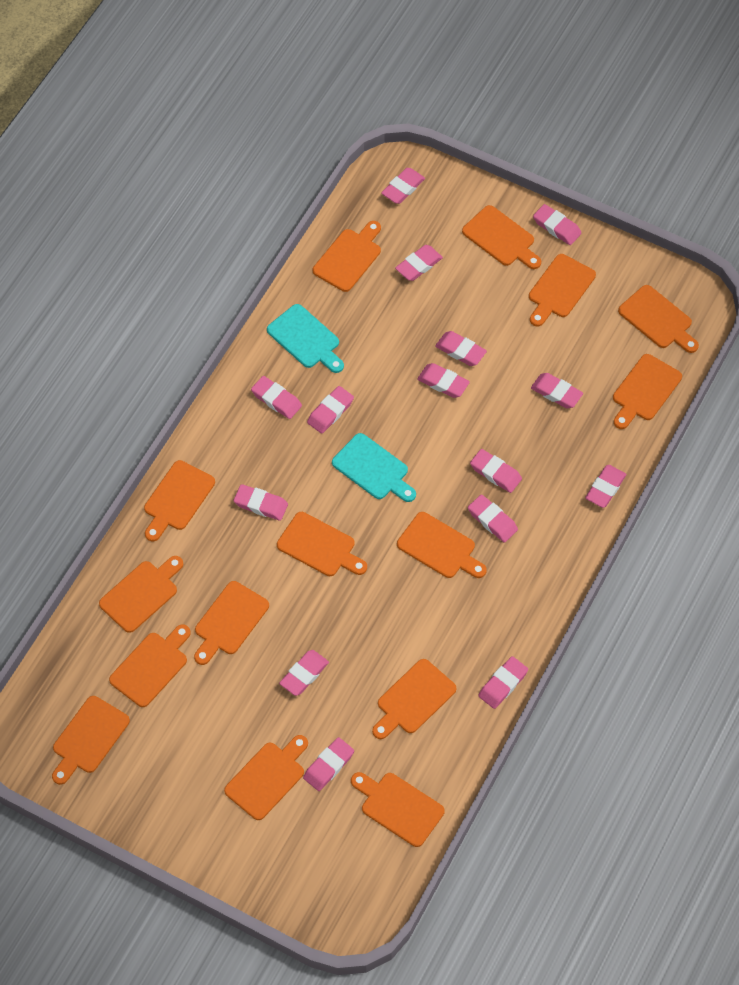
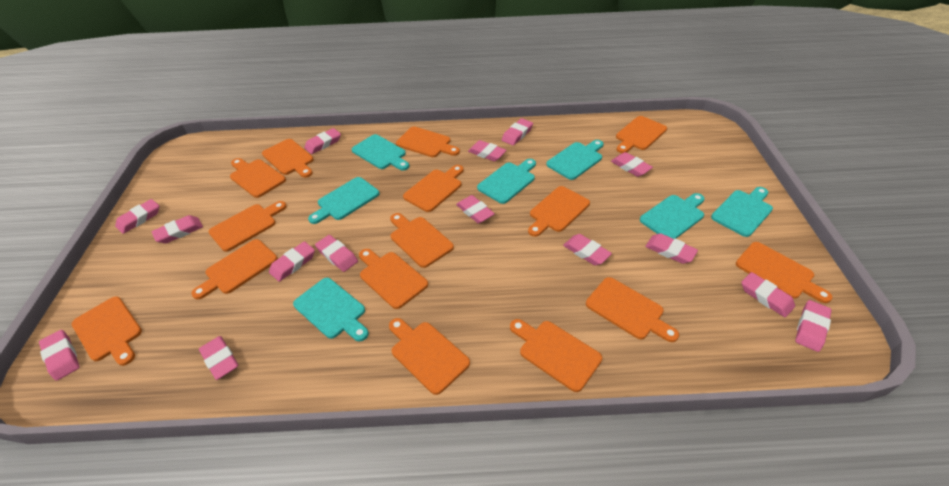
turquoise cutting board: 2 -> 7

